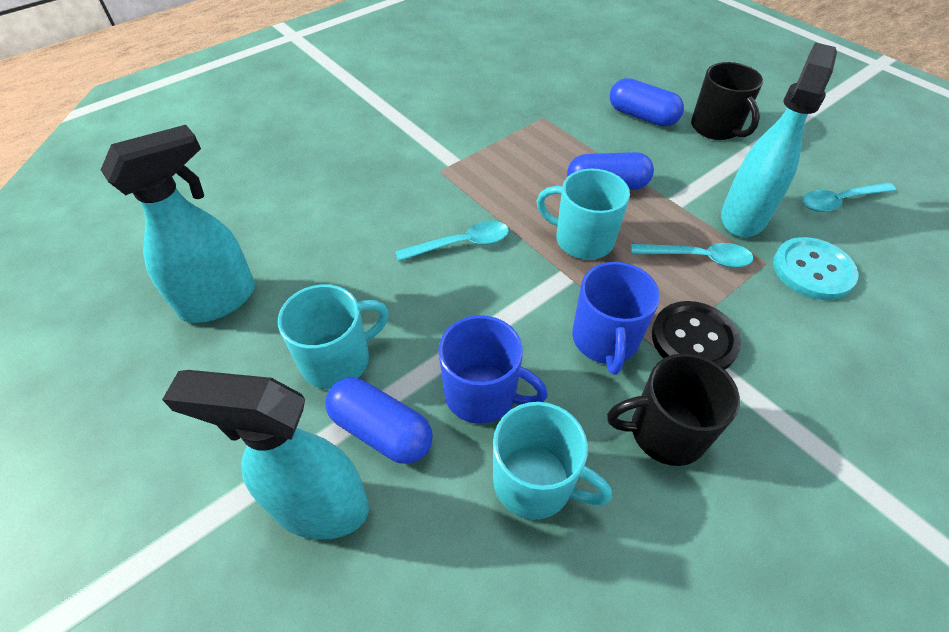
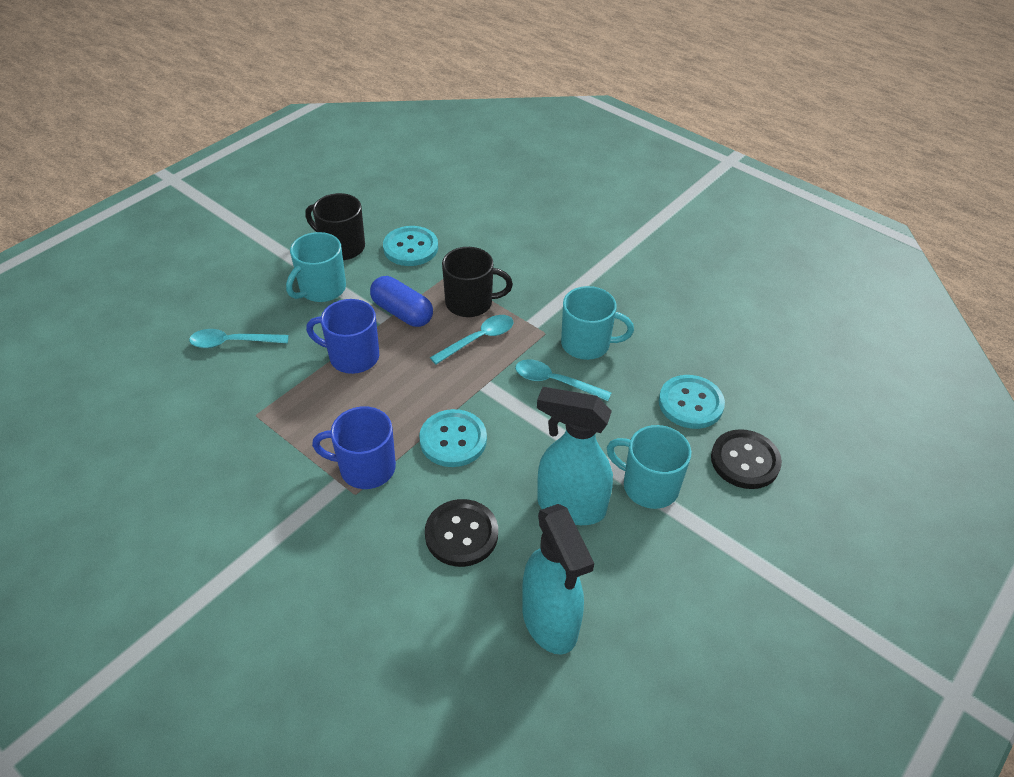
black button: 1 -> 2
blue capsule: 3 -> 1
turquoise button: 1 -> 3
turquoise spray bottle: 3 -> 2

